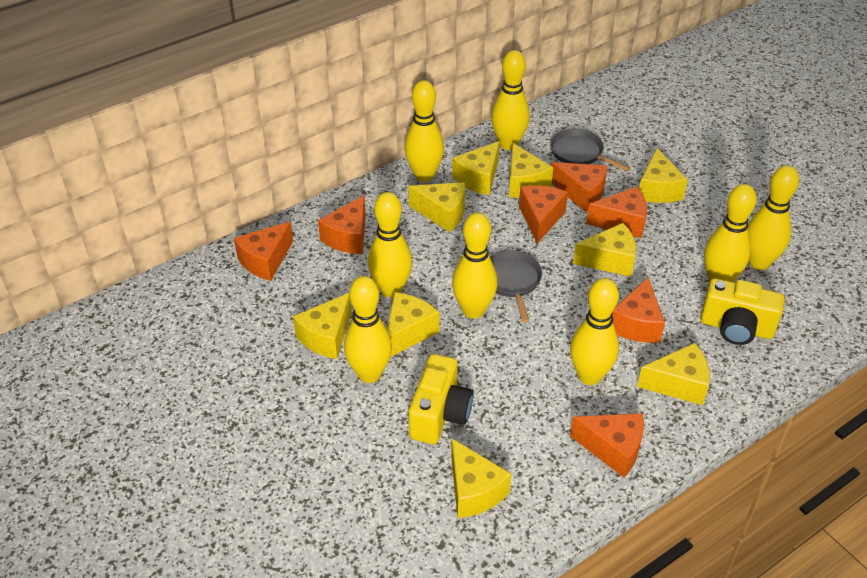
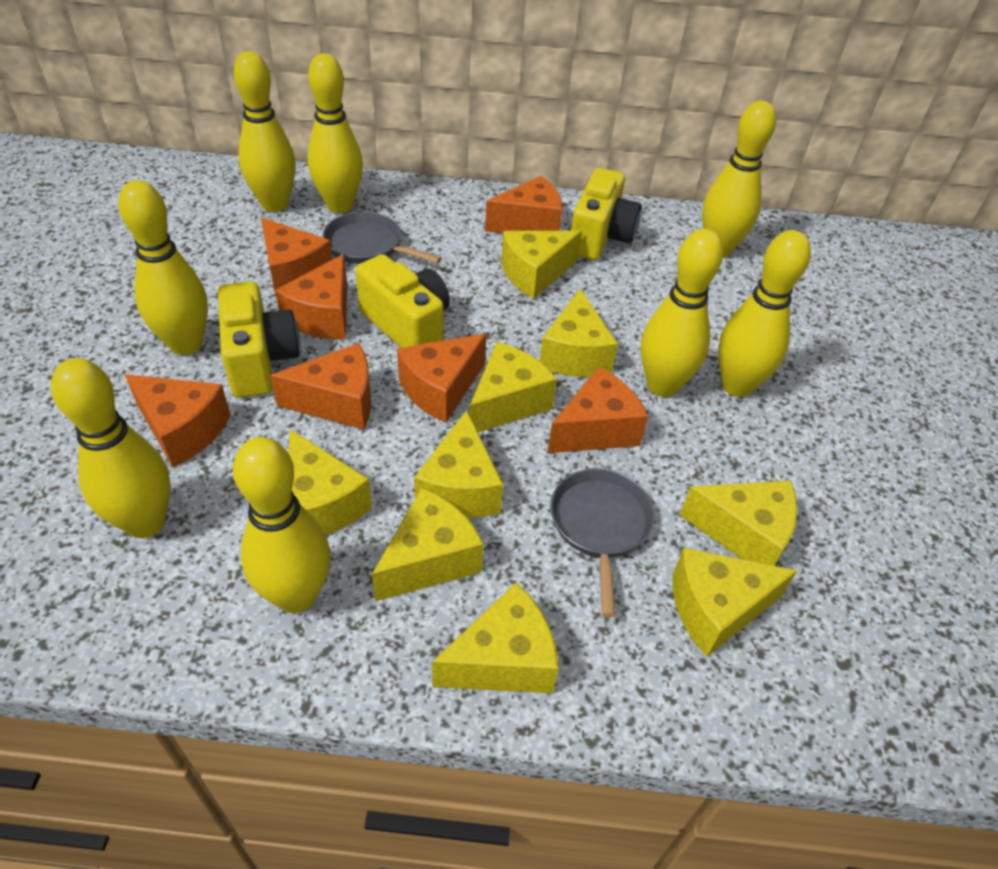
yellow camera: 2 -> 3

